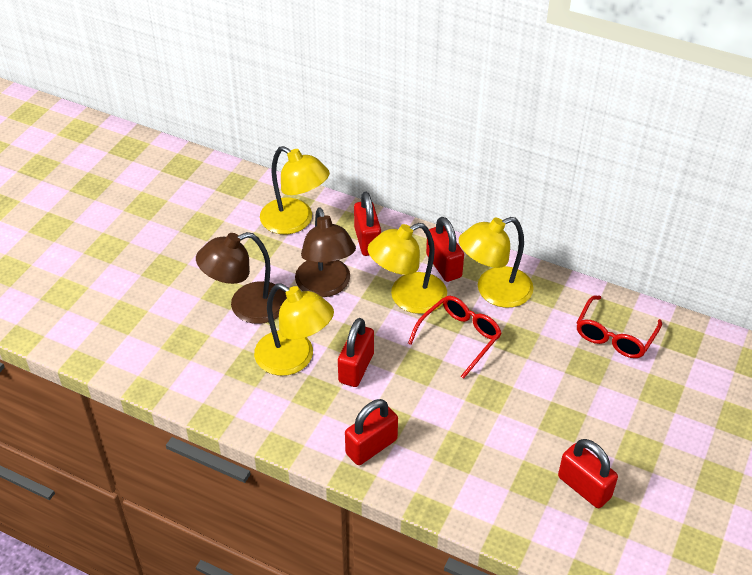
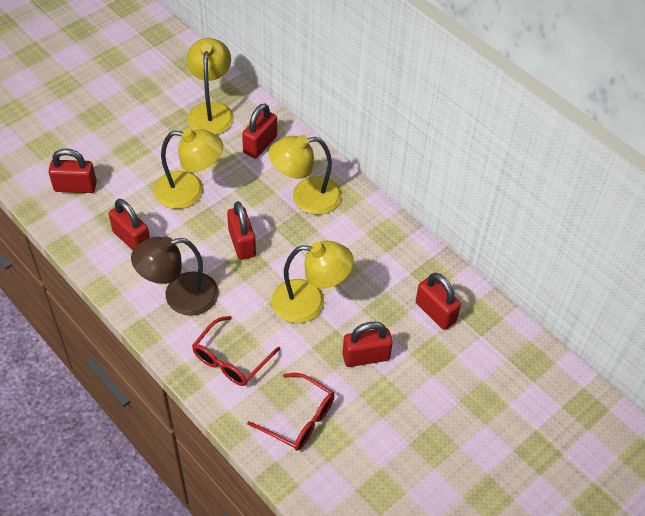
brown lamp: 2 -> 1
red padlock: 5 -> 6

